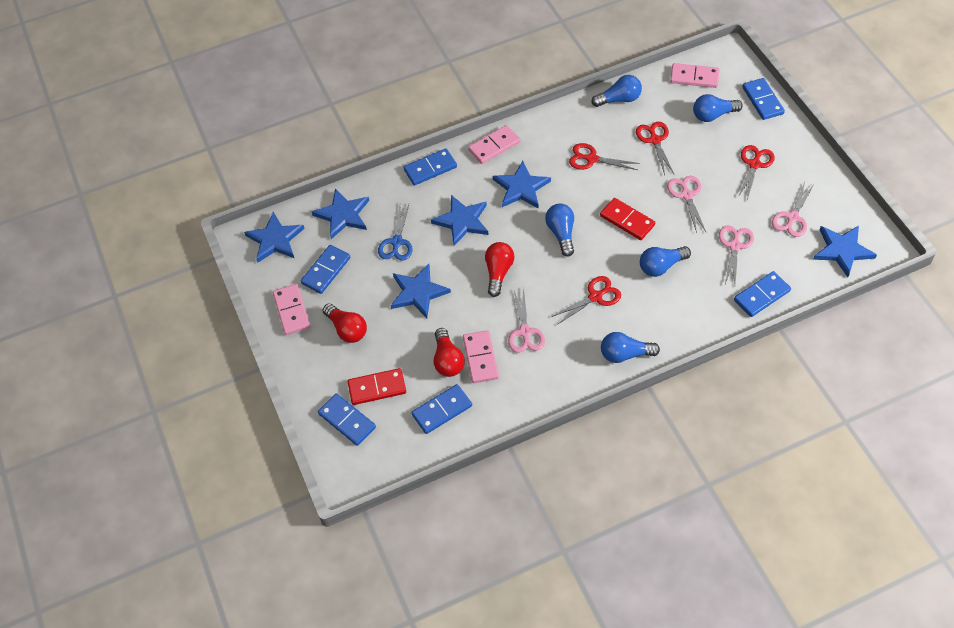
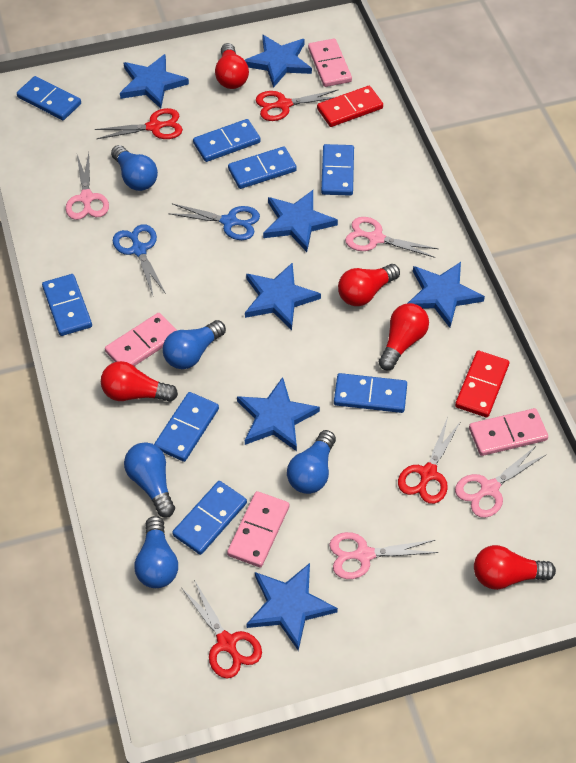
blue domino: 6 -> 8
blue scissors: 1 -> 2
blue star: 6 -> 7
red light bulb: 3 -> 5

